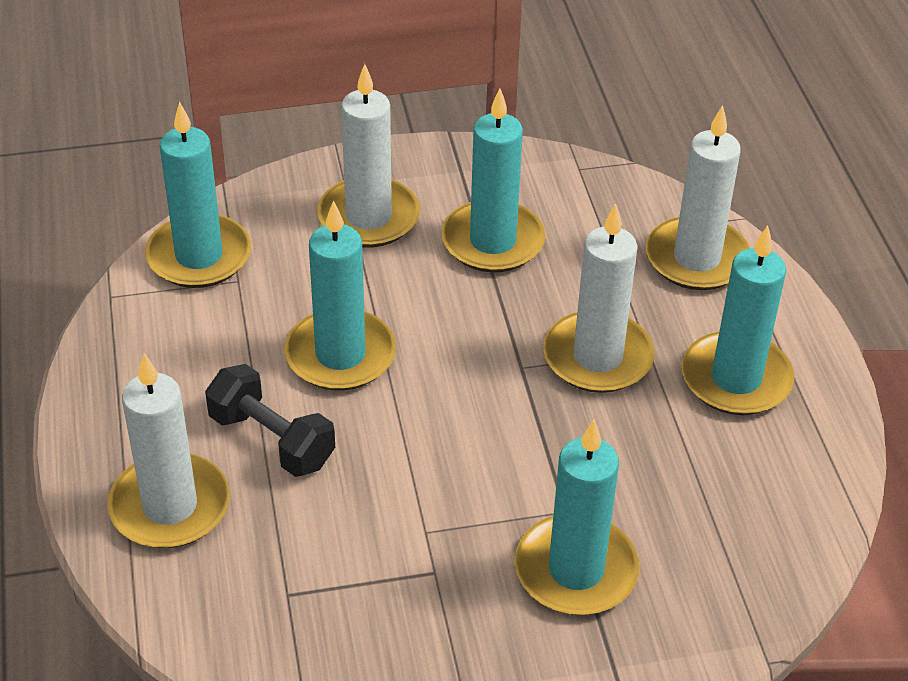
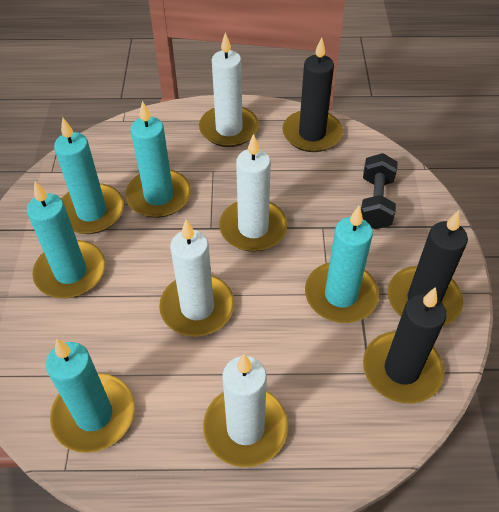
black candle: 0 -> 3

